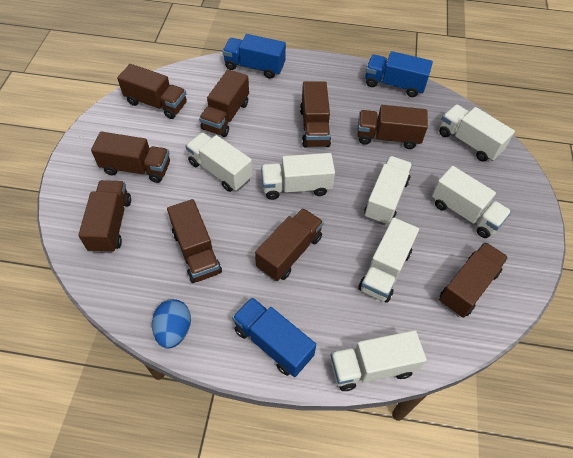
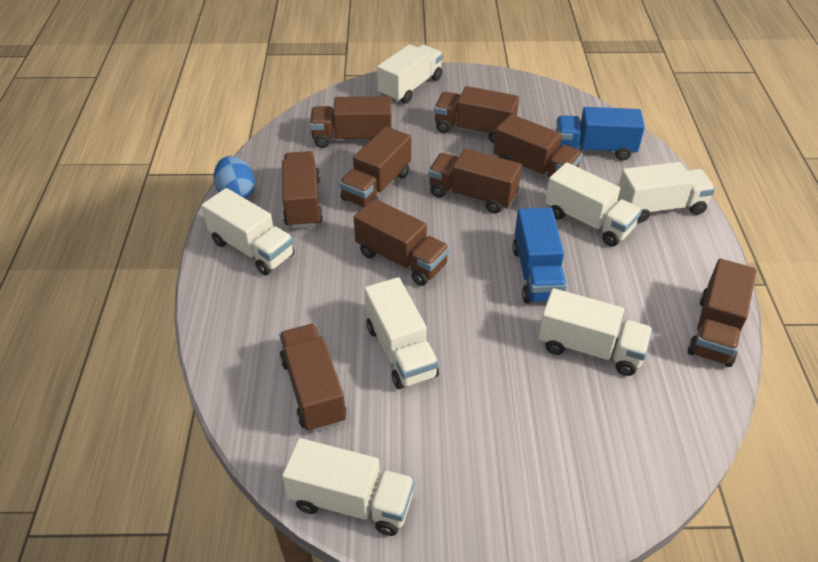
blue truck: 3 -> 2

